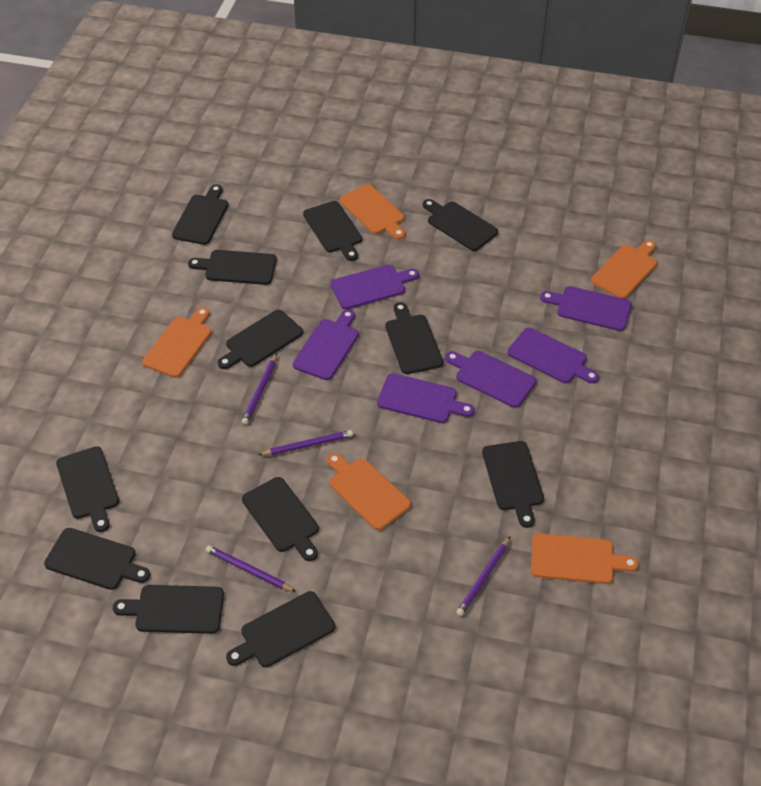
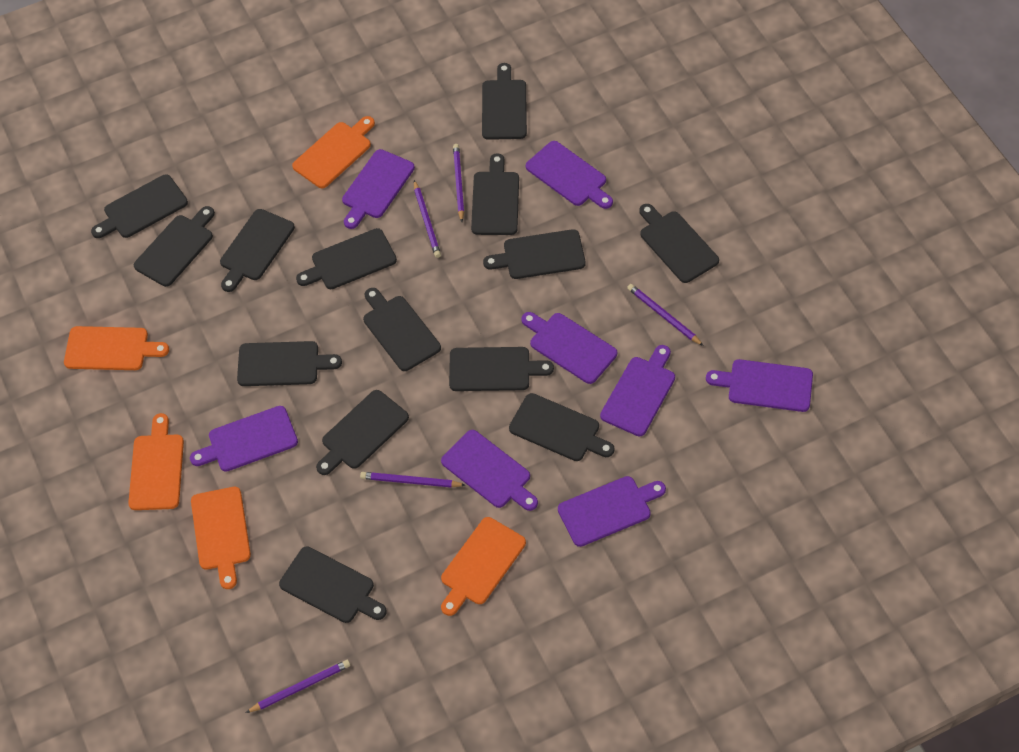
black cutting board: 12 -> 14
purple cutting board: 6 -> 8
purple pencil: 4 -> 5

